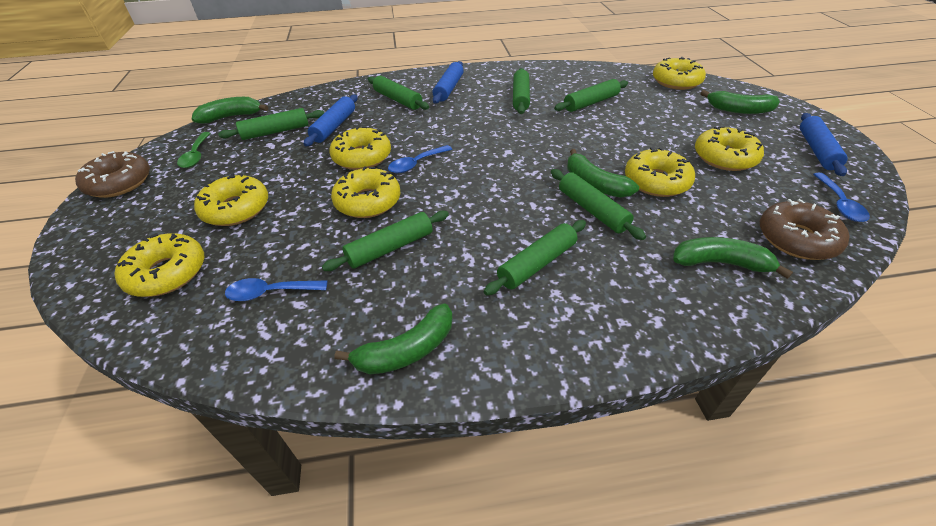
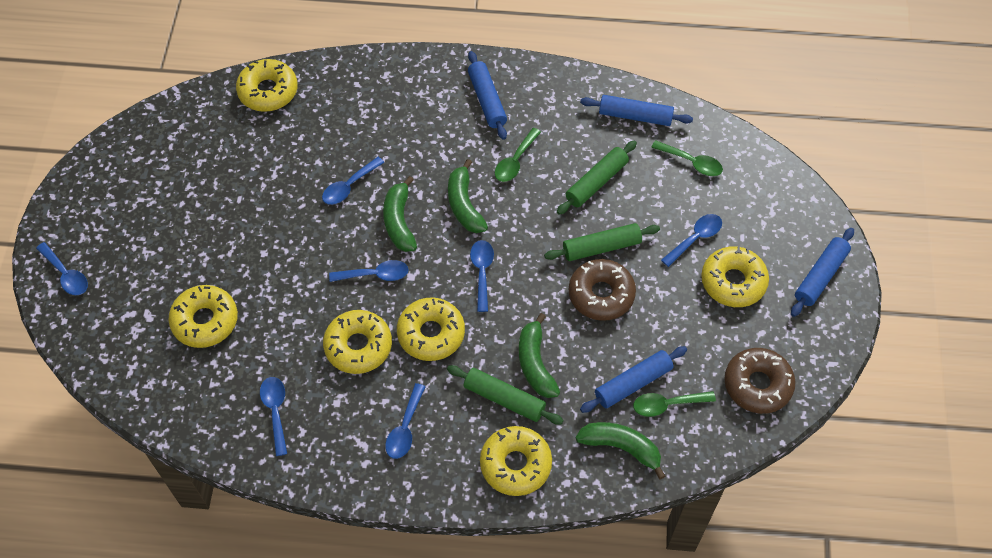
blue rolling pin: 3 -> 4
blue spoon: 3 -> 7
green banana: 5 -> 4
green rolling pin: 7 -> 3
green spoon: 1 -> 3
yellow donut: 7 -> 6

